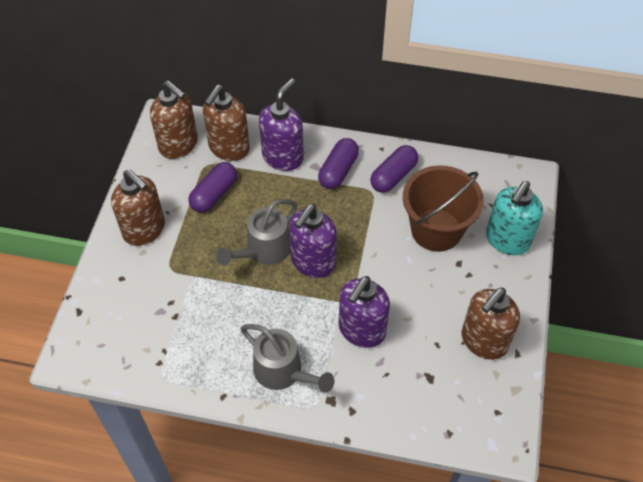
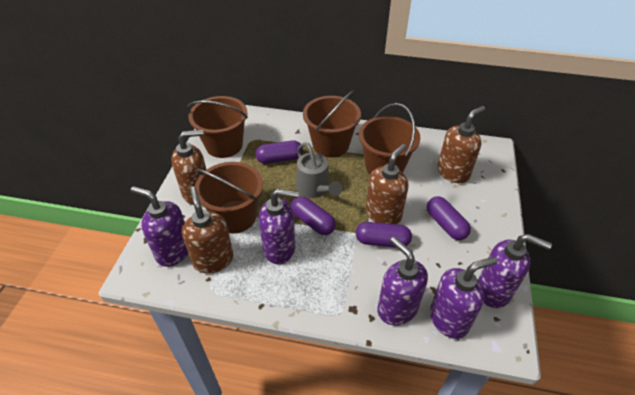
brown bucket: 1 -> 4
grey watering can: 2 -> 1
purple capsule: 3 -> 4
purple soap dispenser: 3 -> 5
turquoise soap dispenser: 1 -> 0

